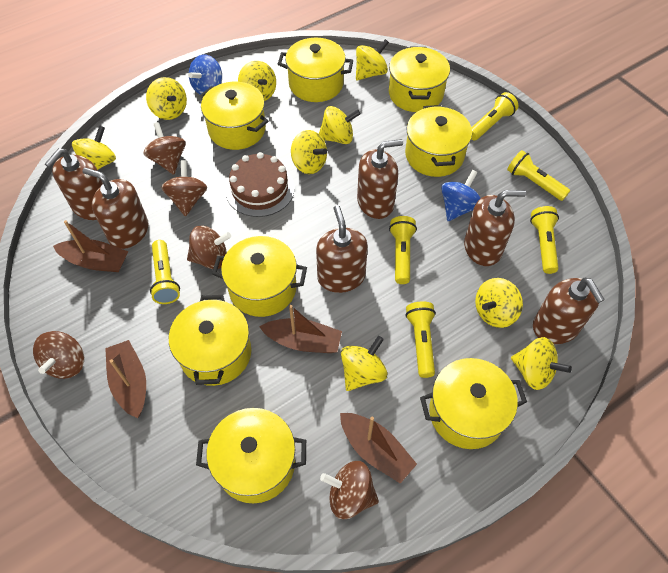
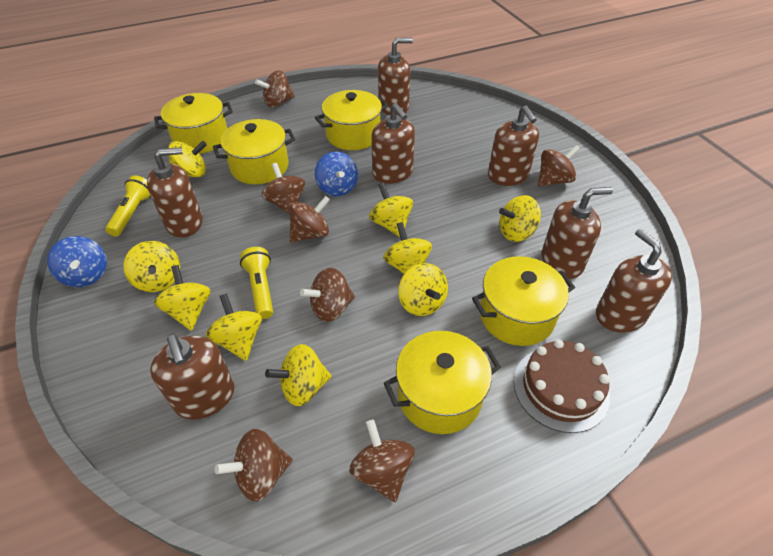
brown boat: 4 -> 0
brown soap dispenser: 6 -> 7
brown spinning top: 5 -> 7
yellow flashlight: 6 -> 2
yellow pot: 8 -> 5

